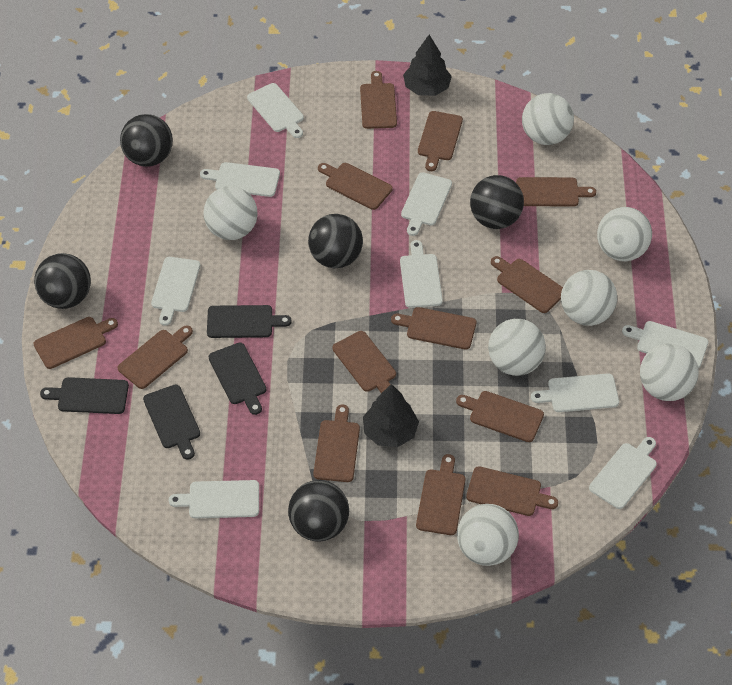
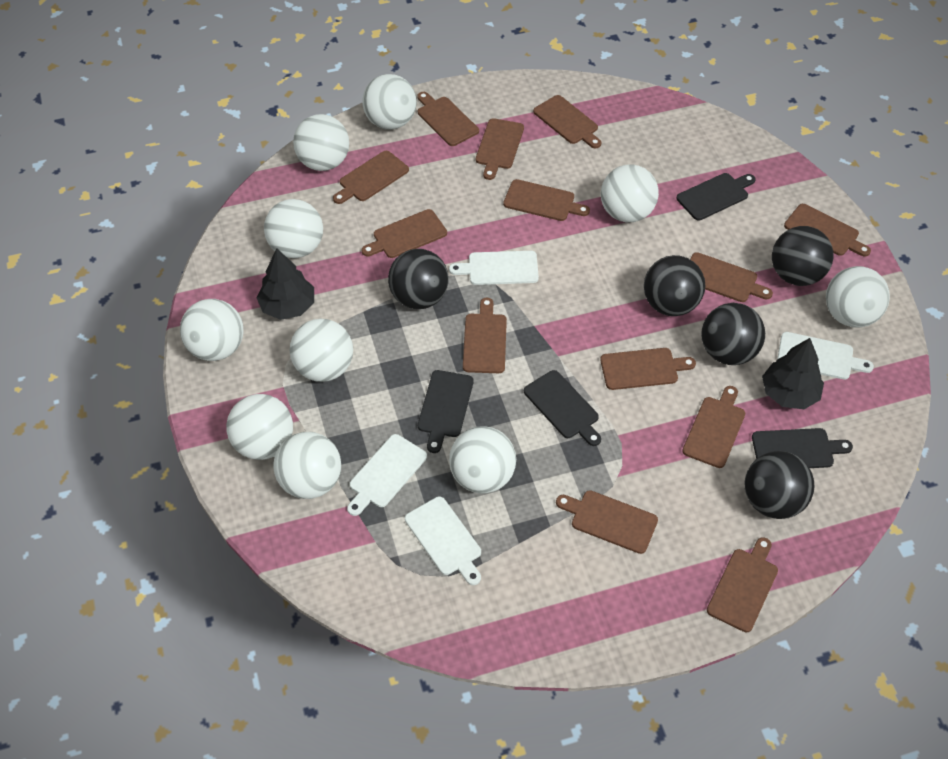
white ball: 7 -> 10
white cutting board: 9 -> 4

